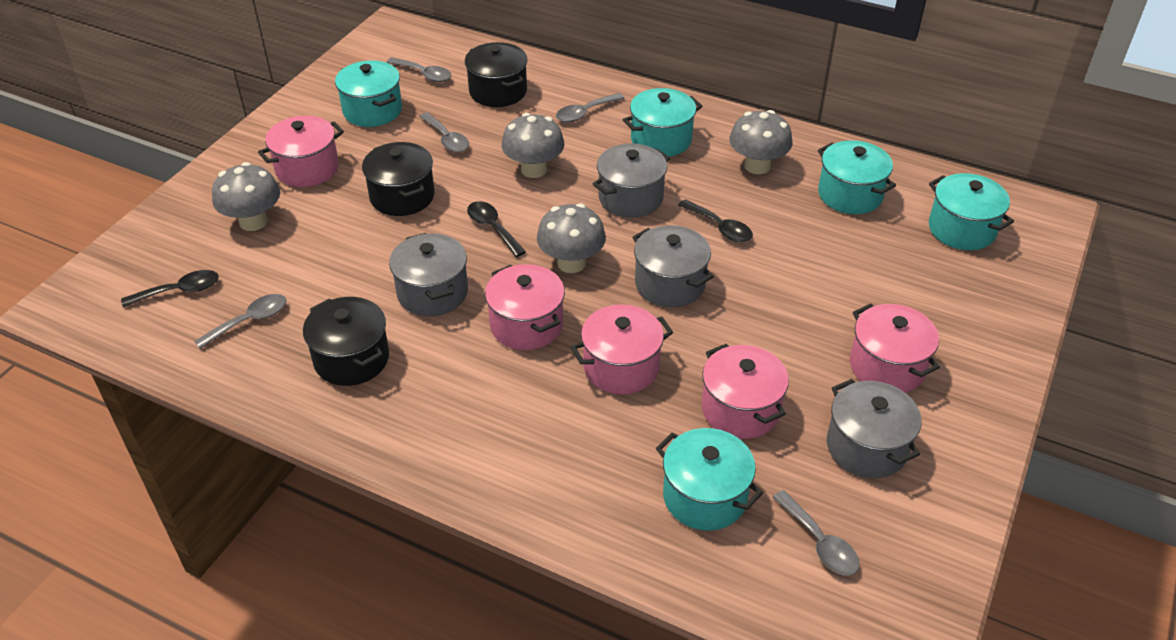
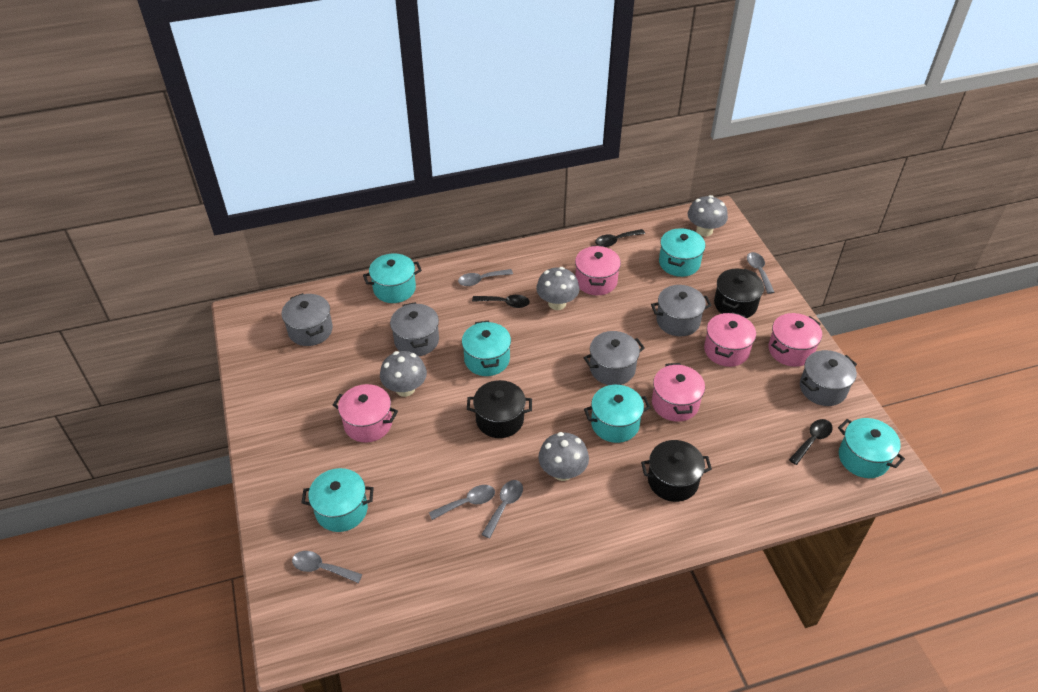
grey pot: 4 -> 5
turquoise pot: 5 -> 6

